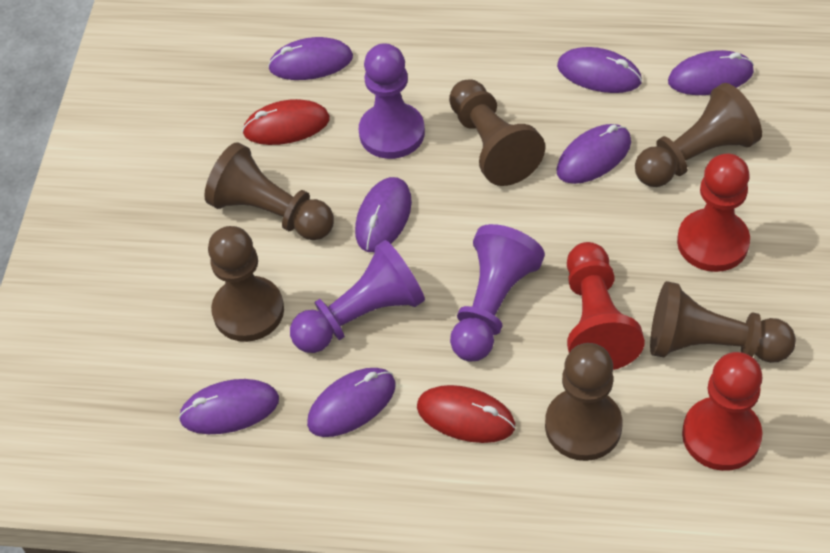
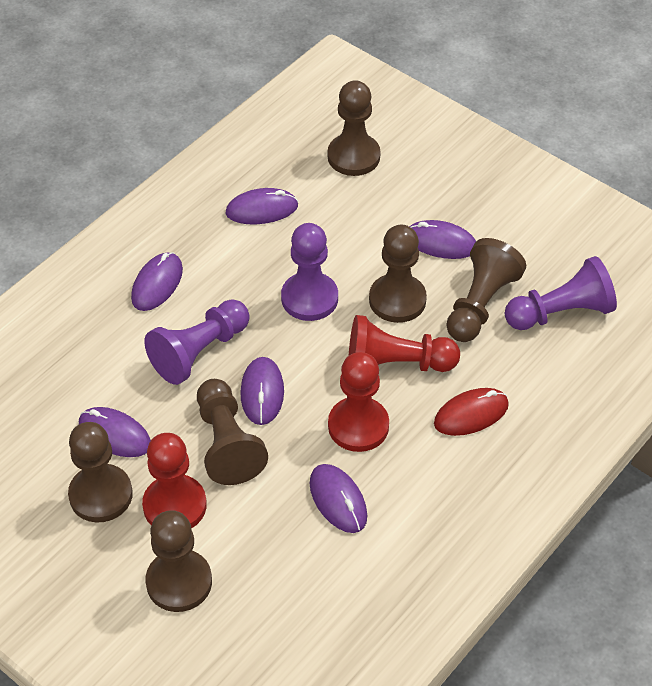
purple mouse: 7 -> 6
red mouse: 2 -> 1

